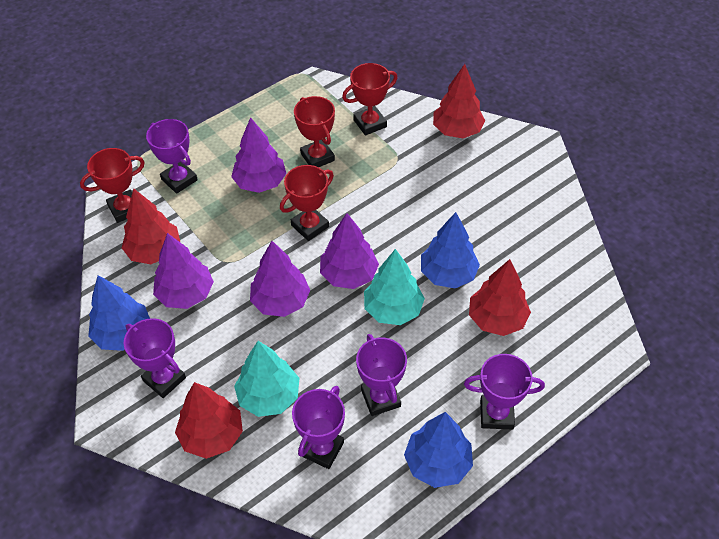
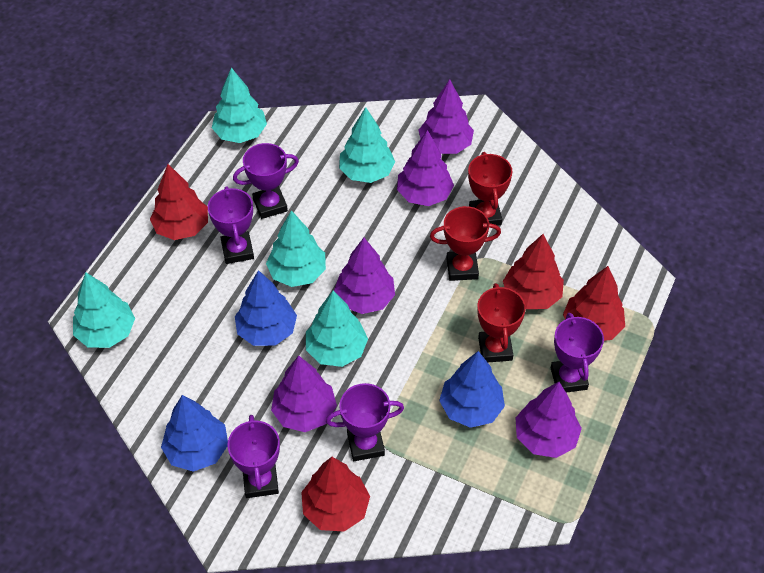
purple tree: 4 -> 5
red trophy: 4 -> 3
turquoise tree: 2 -> 5

